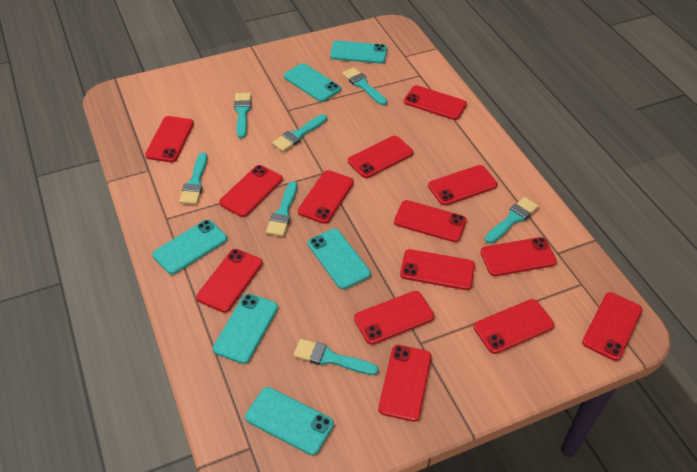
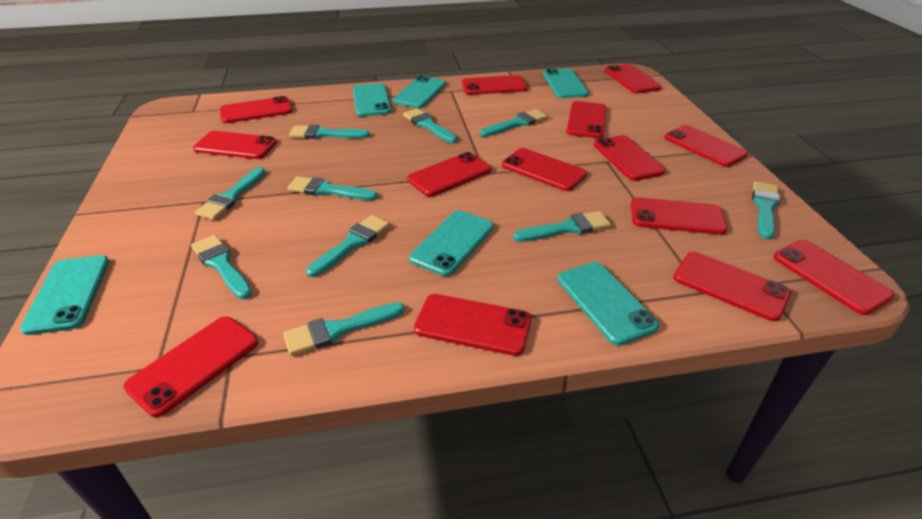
turquoise brush: 7 -> 10

